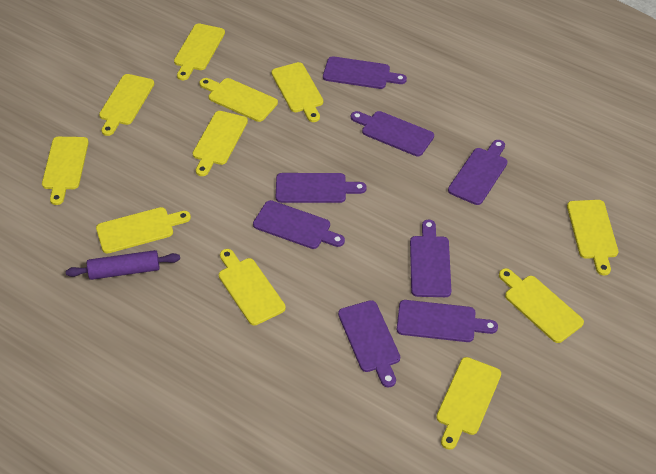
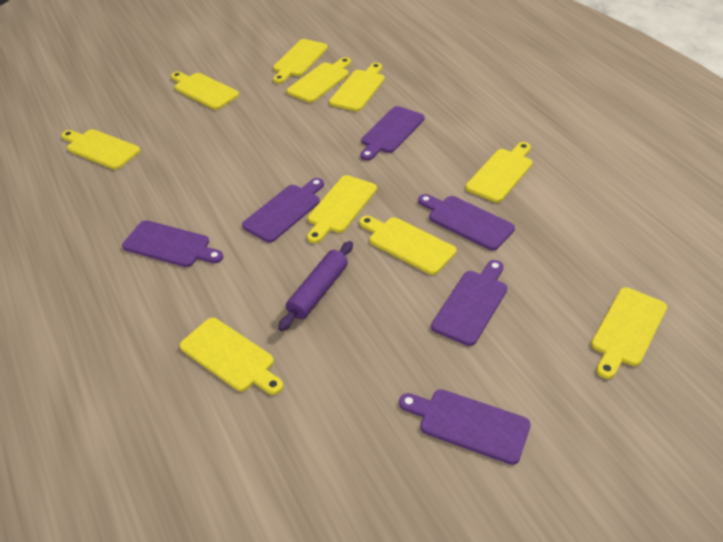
purple cutting board: 8 -> 6
yellow cutting board: 11 -> 10

